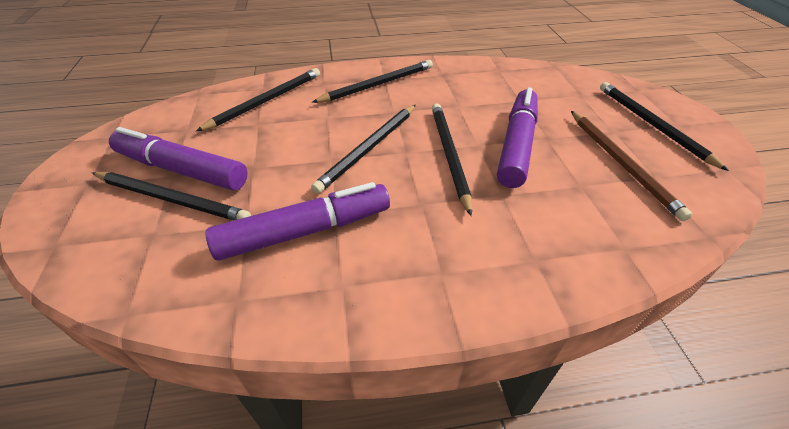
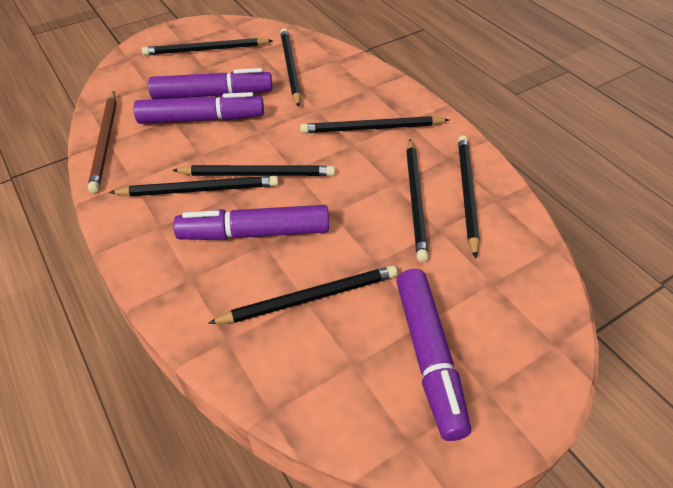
black pencil: 6 -> 8
purple marker: 3 -> 4

